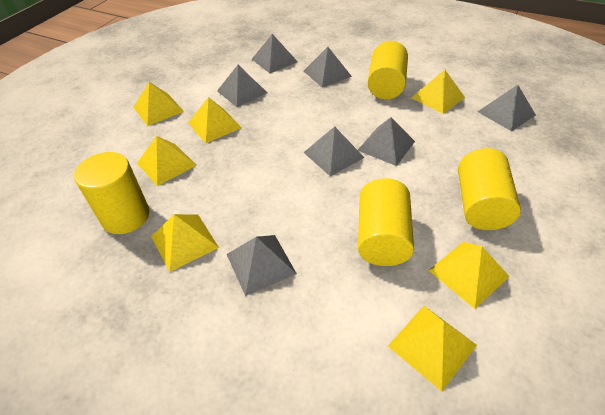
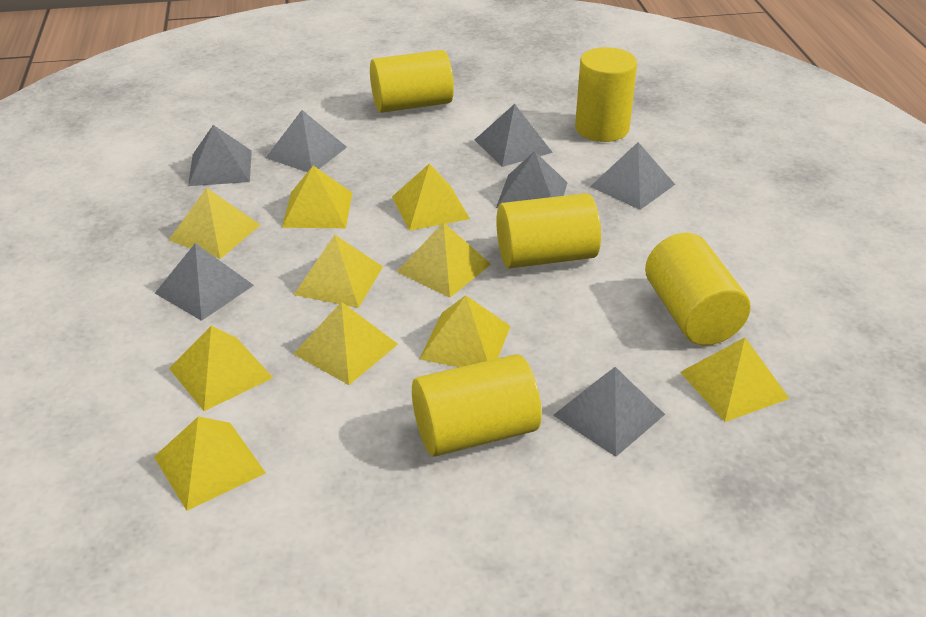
yellow cylinder: 4 -> 5
yellow pyramid: 7 -> 10

